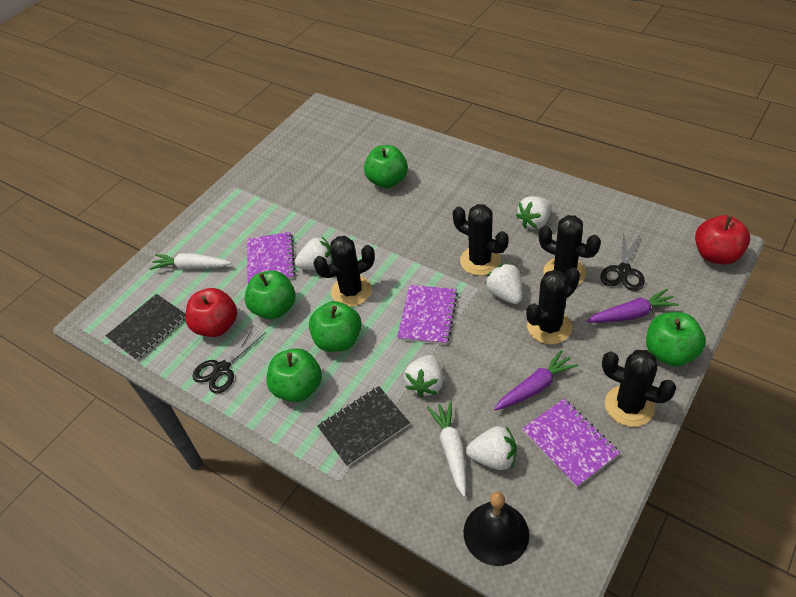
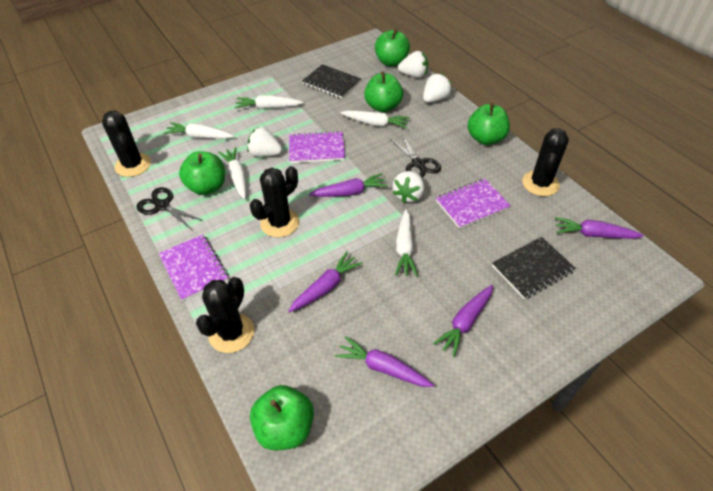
black bell: 1 -> 0
black cactus: 5 -> 4
purple carrot: 2 -> 5
red apple: 2 -> 0
white carrot: 2 -> 5
white strawberry: 5 -> 4

